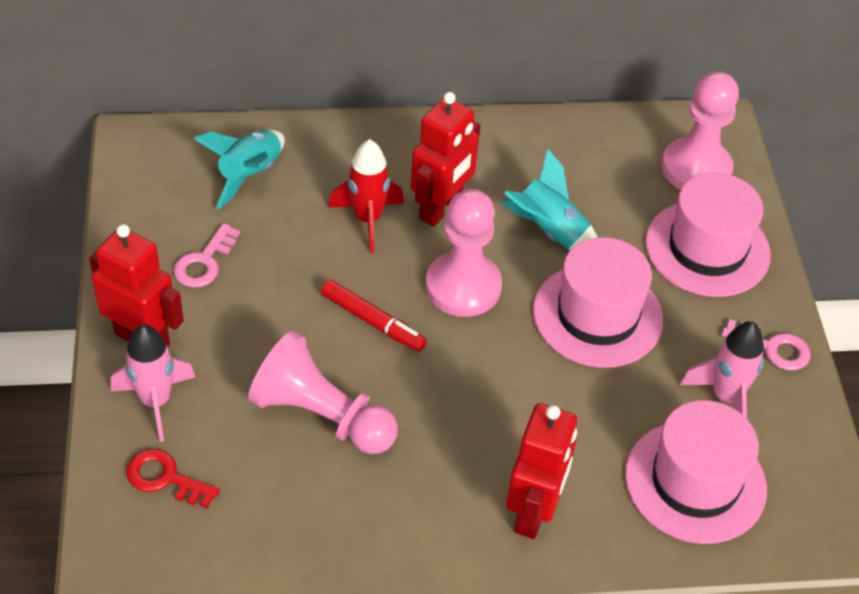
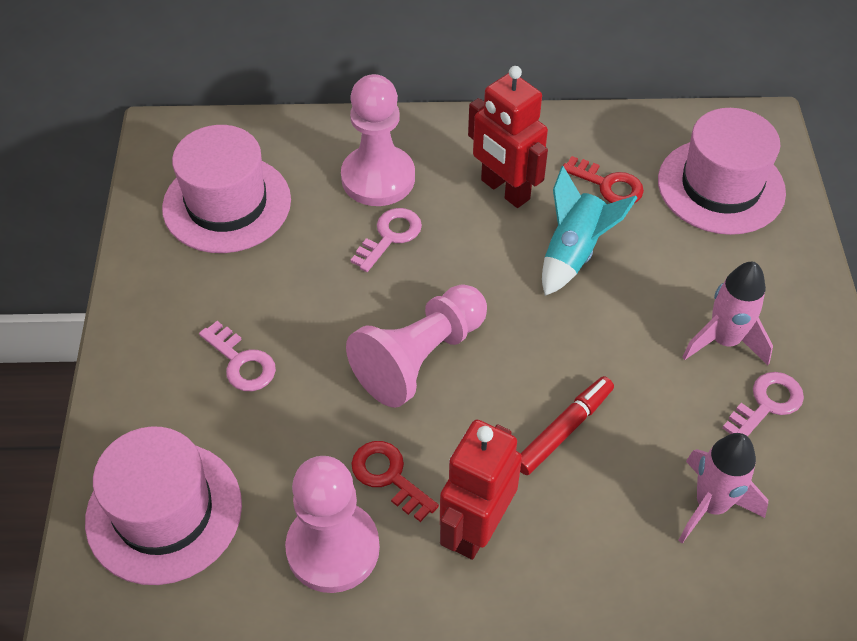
pink key: 2 -> 3
red key: 1 -> 2
red robot: 3 -> 2
red rocket: 1 -> 0
turquoise rocket: 2 -> 1

